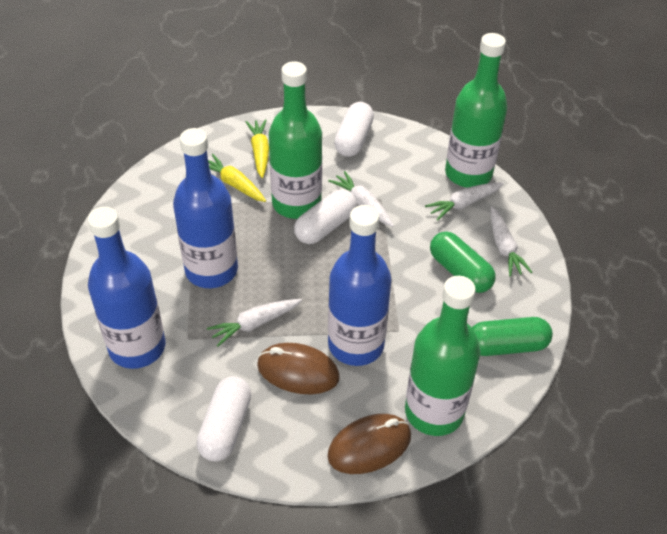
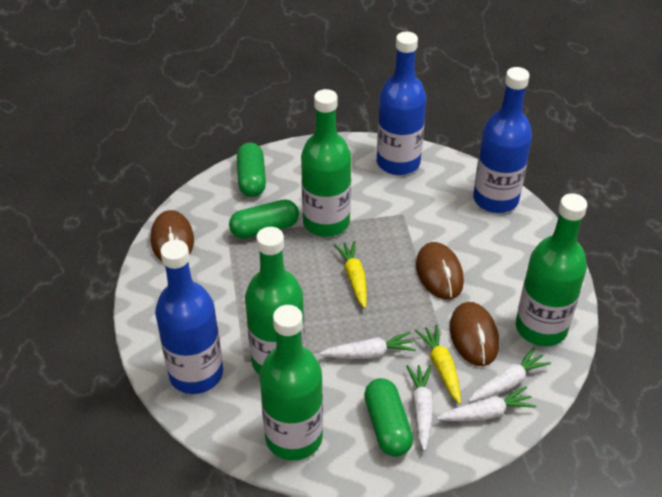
brown mouse: 2 -> 3
green bottle: 3 -> 4
green capsule: 2 -> 3
white capsule: 3 -> 0

